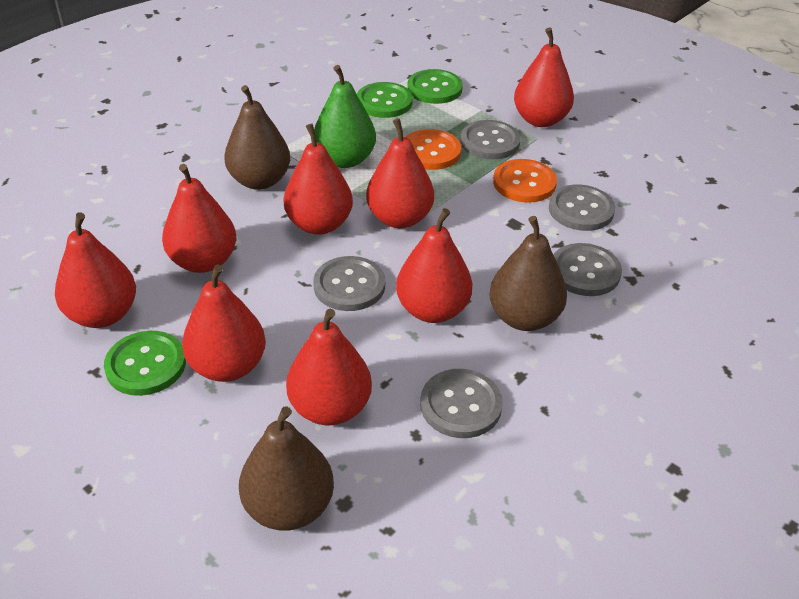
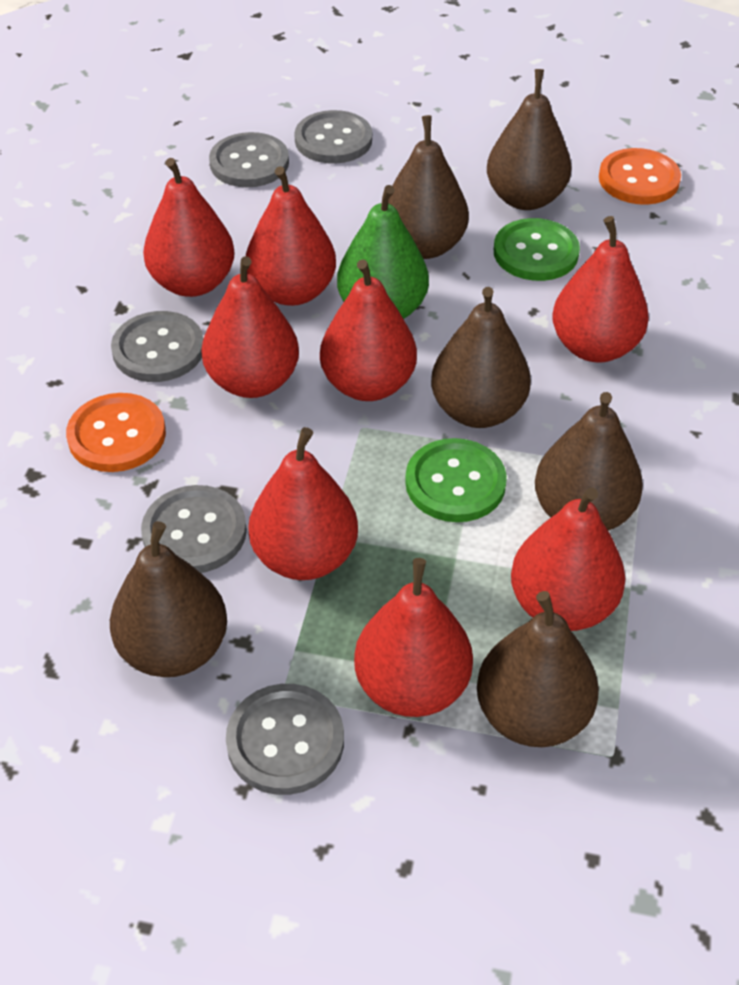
brown pear: 3 -> 6
green button: 3 -> 2

